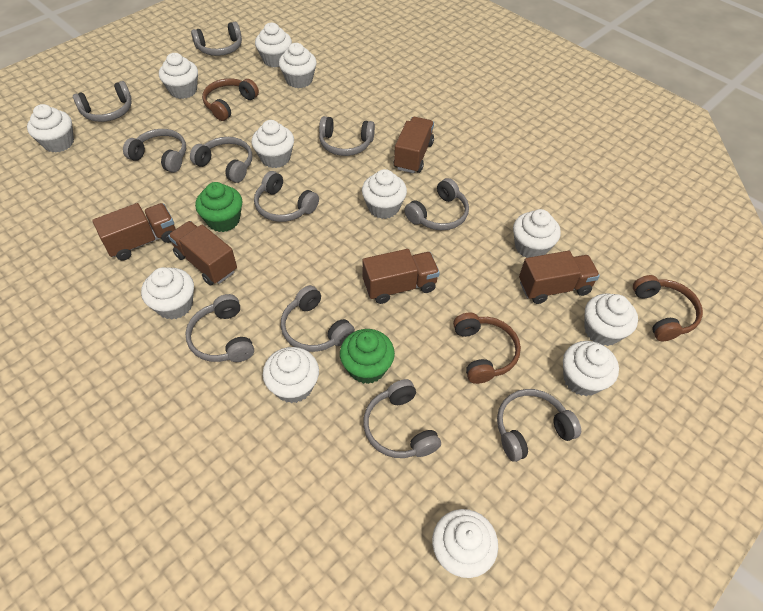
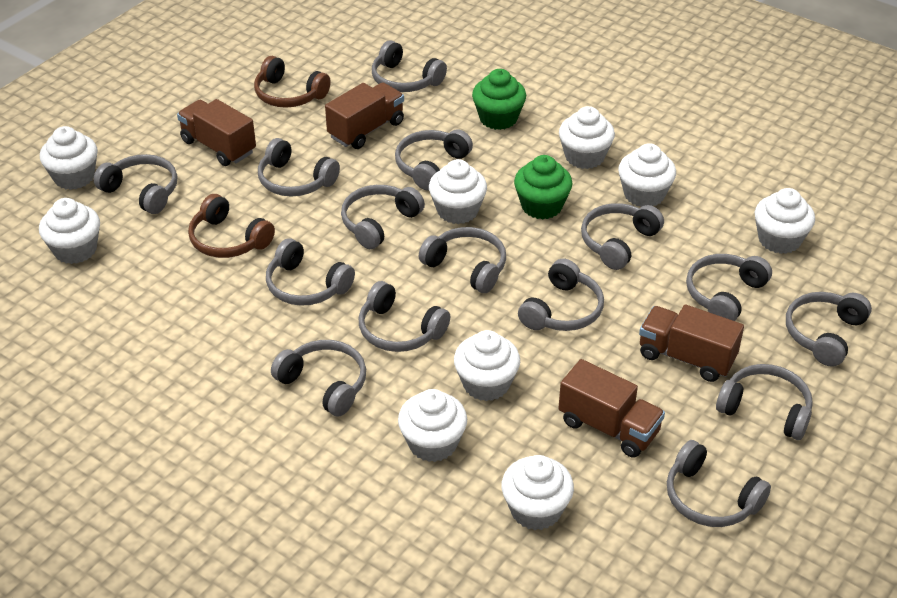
brown headphones: 3 -> 2
brown truck: 5 -> 4
grey headphones: 11 -> 15
white cupcake: 12 -> 9

